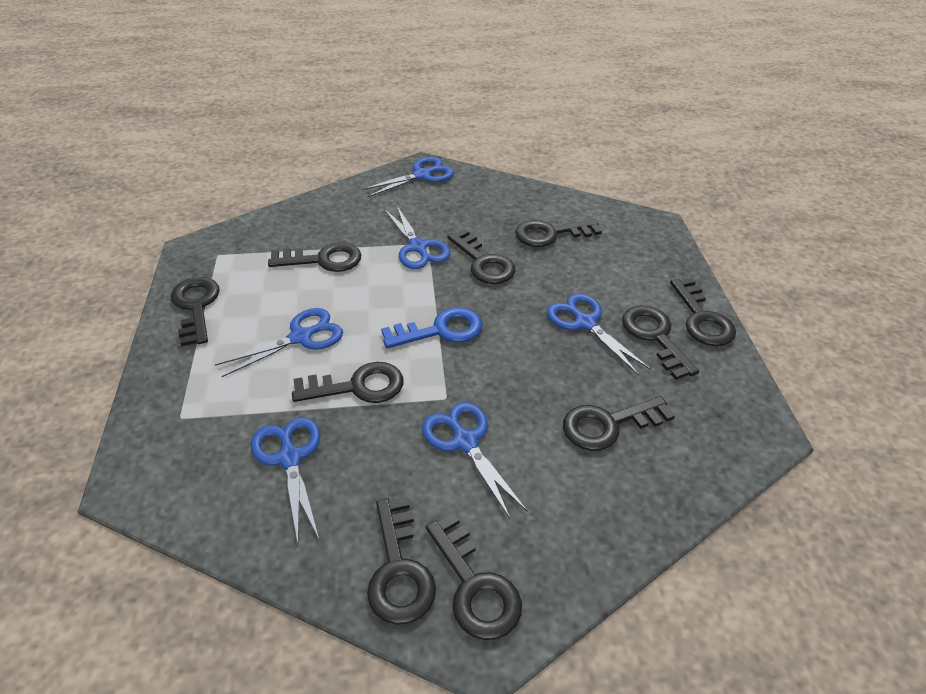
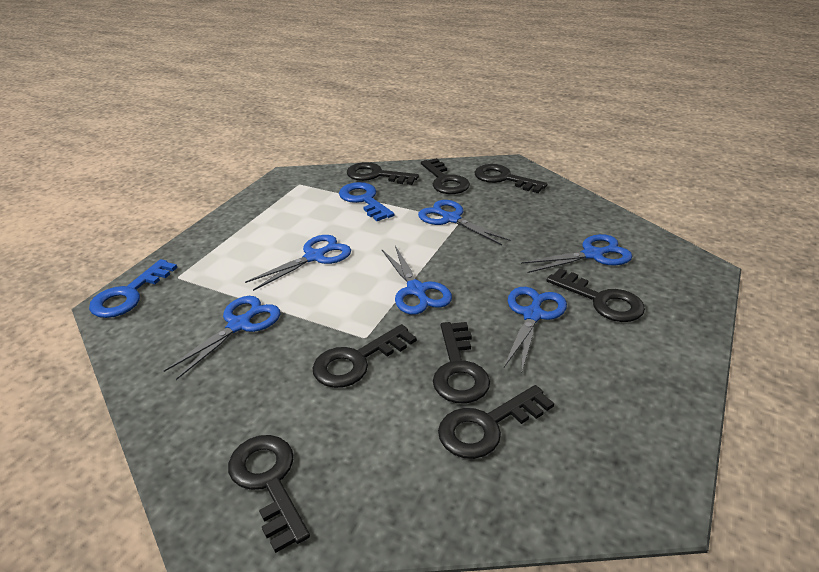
black key: 10 -> 8
blue key: 1 -> 2

